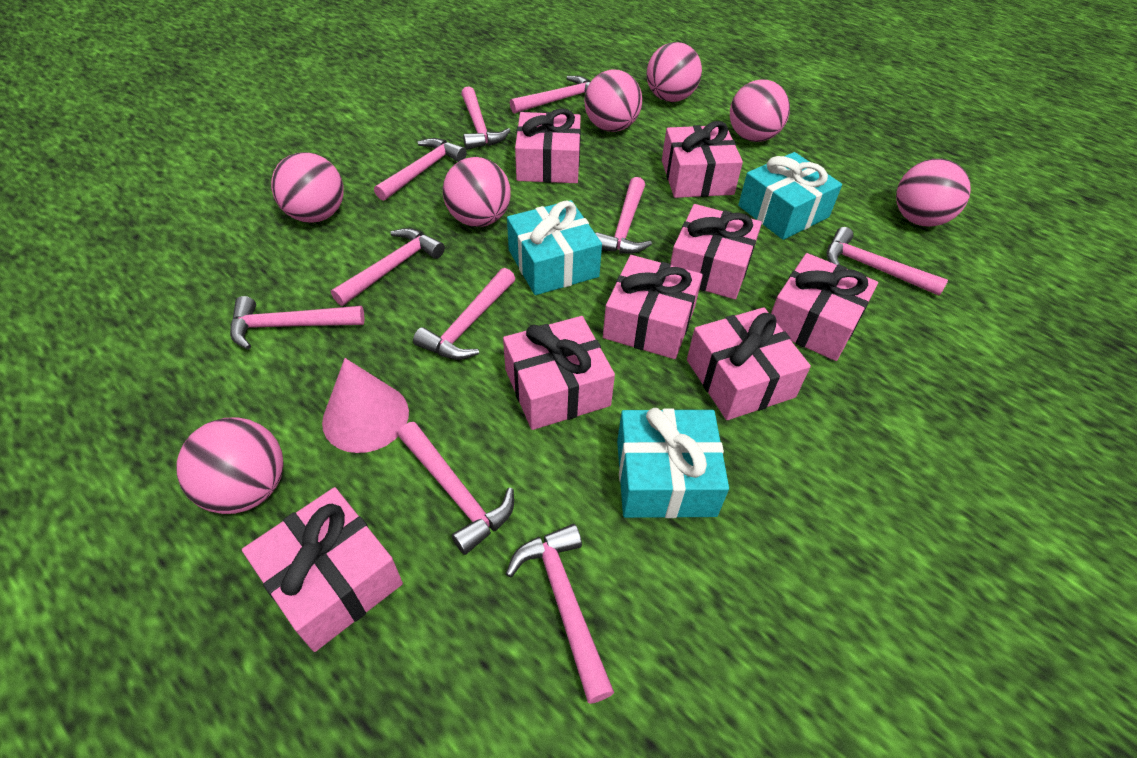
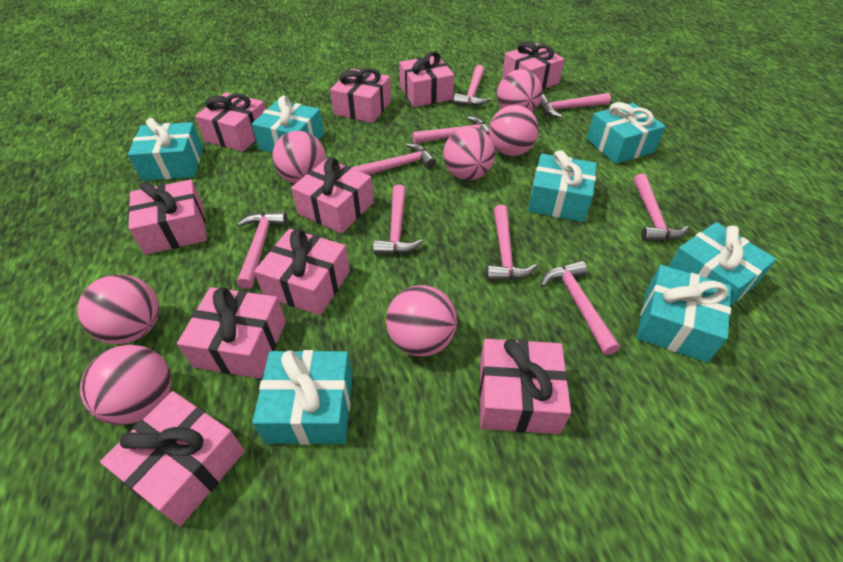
pink cone: 1 -> 0
pink gift: 8 -> 10
pink hammer: 10 -> 9
turquoise gift: 3 -> 7

